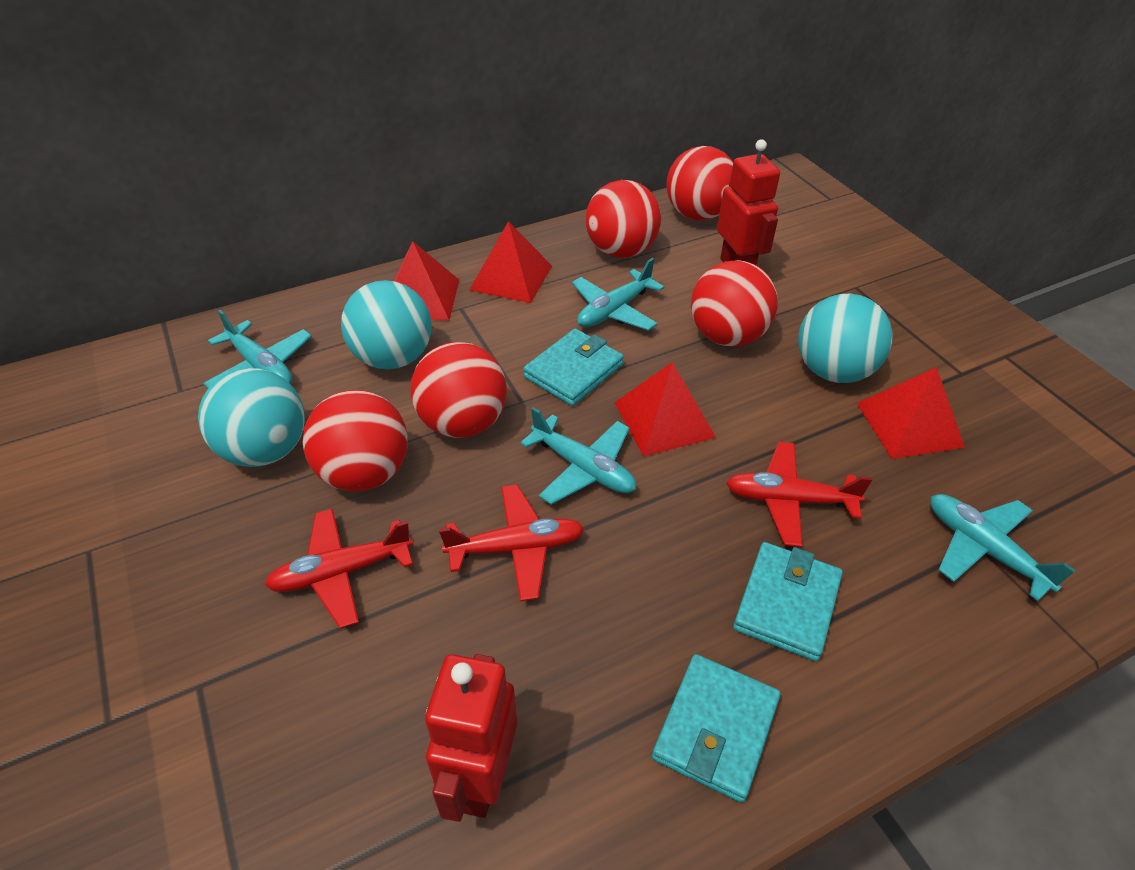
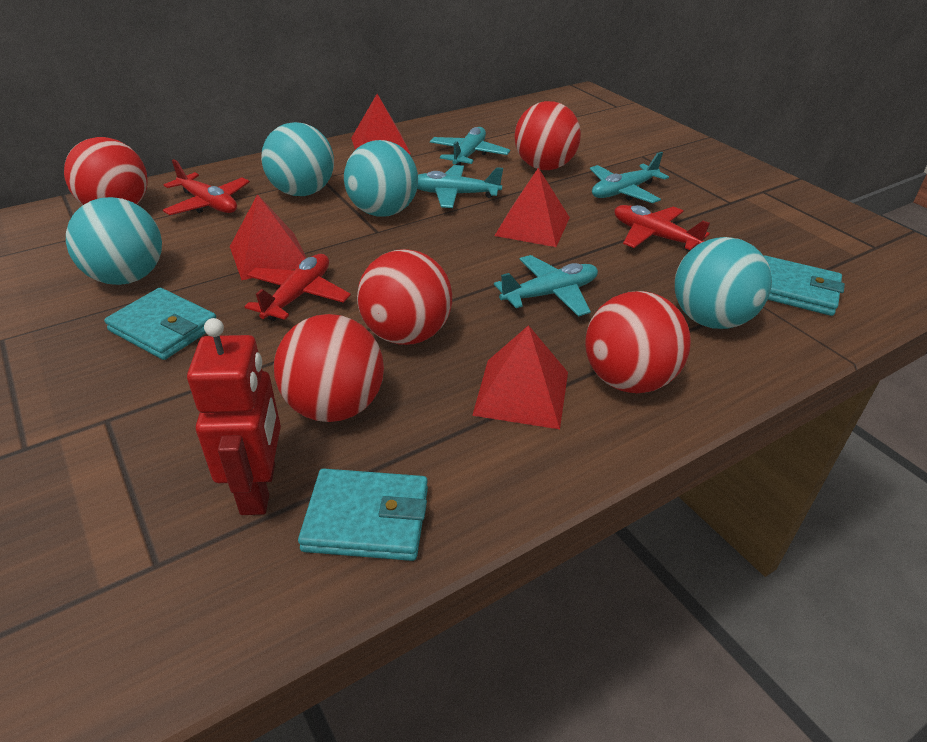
red robot: 2 -> 1
turquoise ball: 3 -> 4

